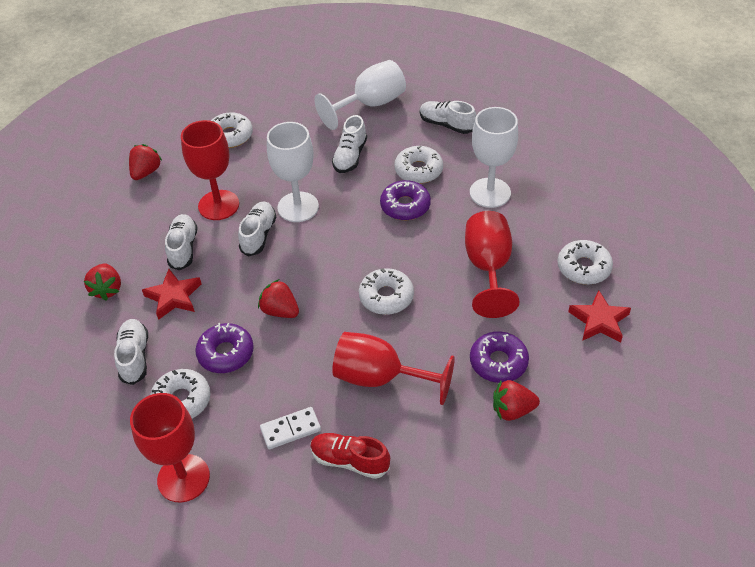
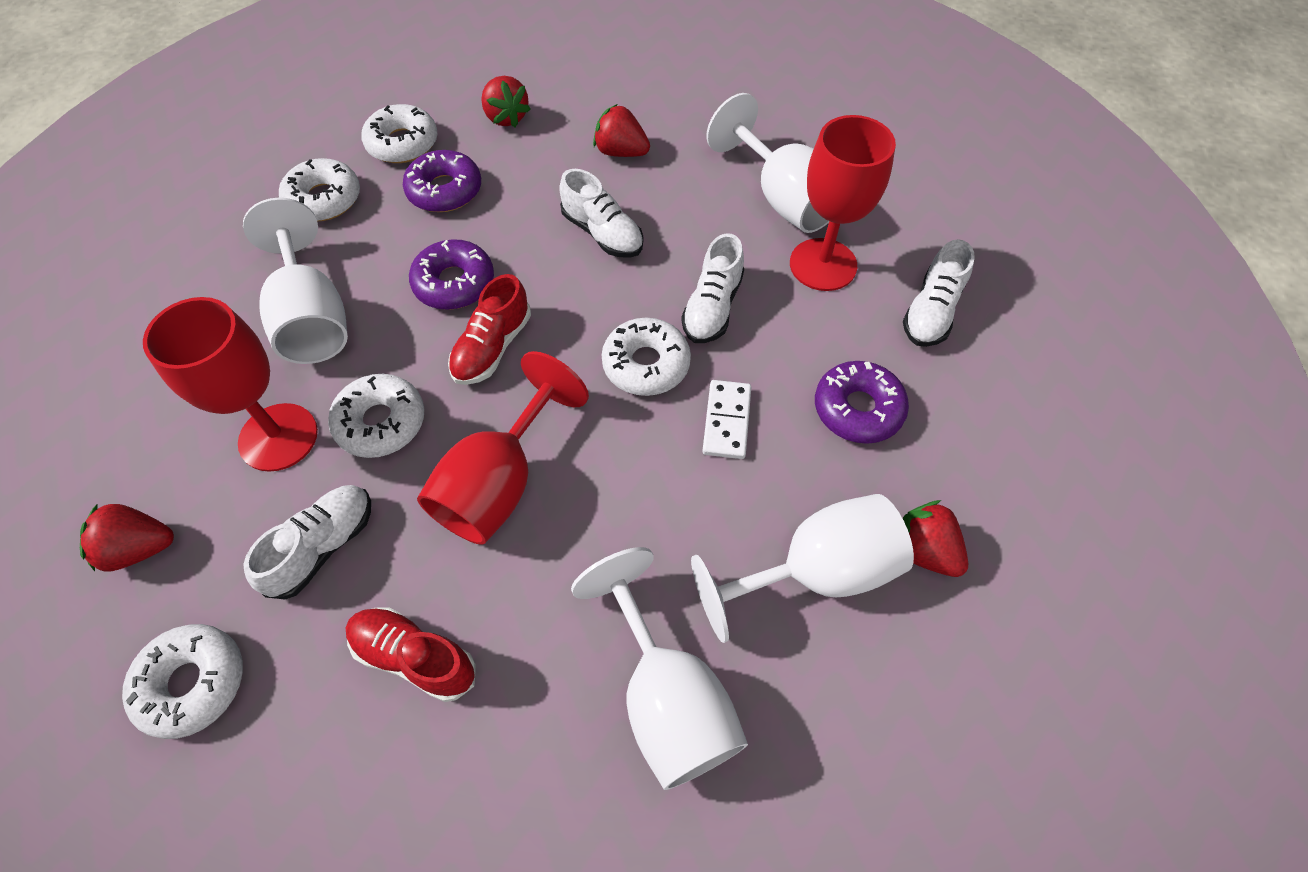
red goblet: 4 -> 3
red shoe: 1 -> 2
red star: 2 -> 0
white goblet: 3 -> 4
white shoe: 5 -> 4

